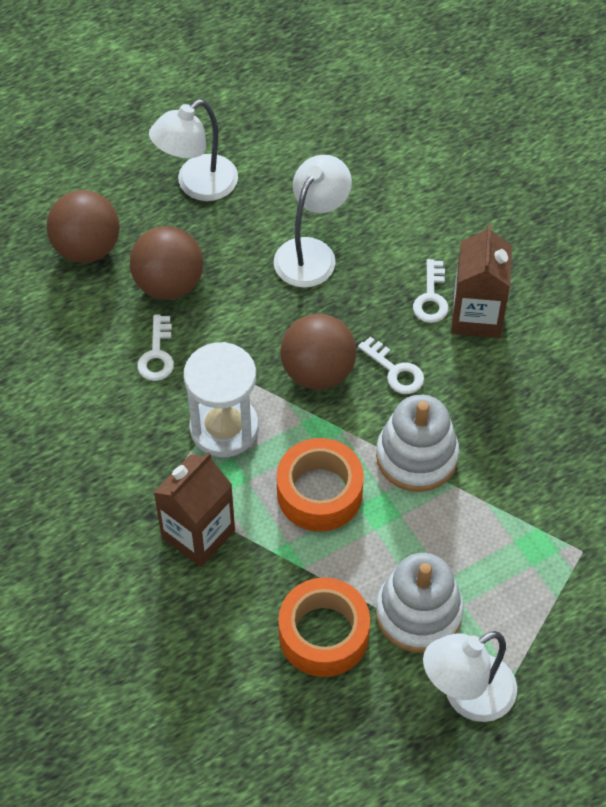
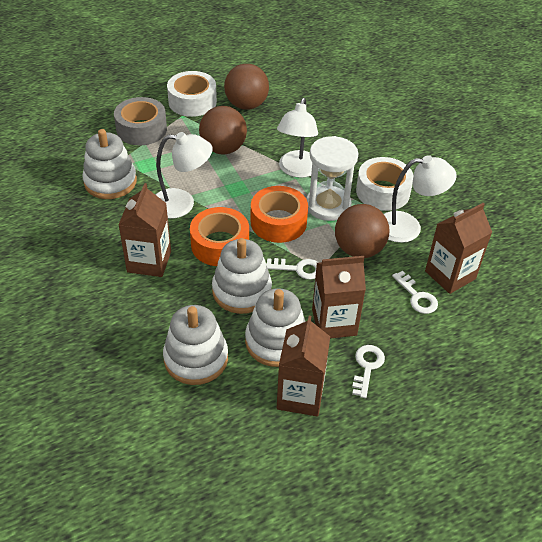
brown carton: 2 -> 4
grey tape: 0 -> 1
white stacking toy: 2 -> 4
white tape: 0 -> 2

